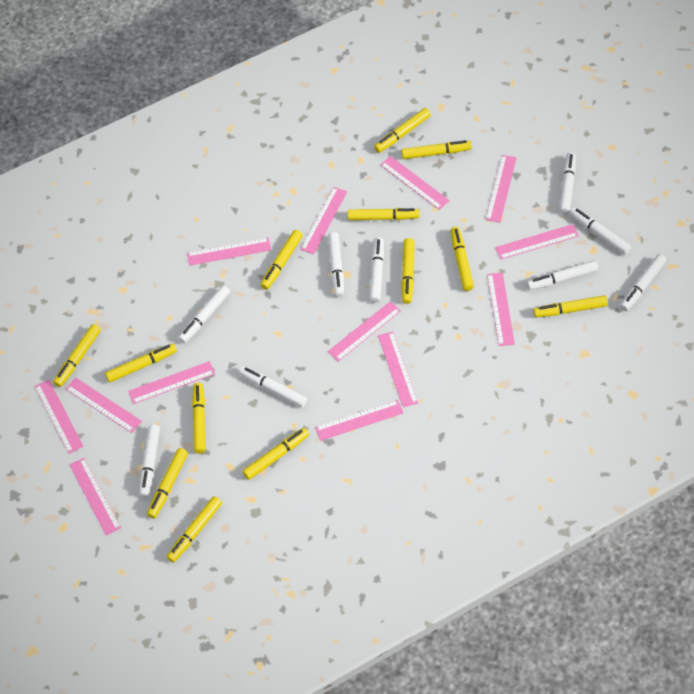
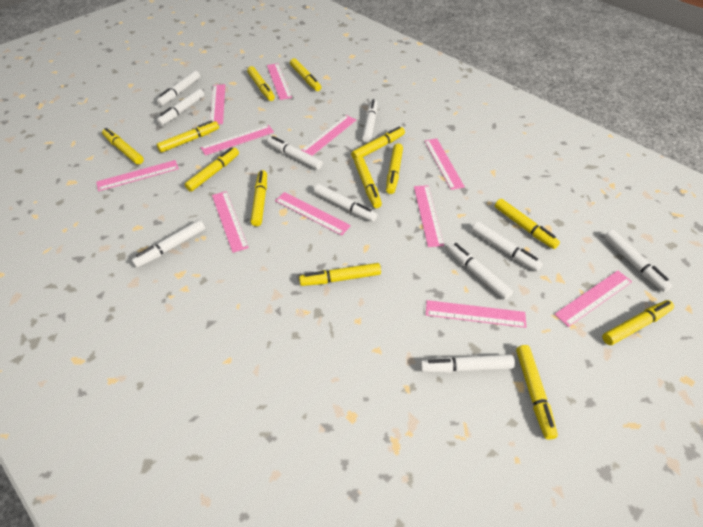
pink ruler: 13 -> 11
white marker: 9 -> 10

